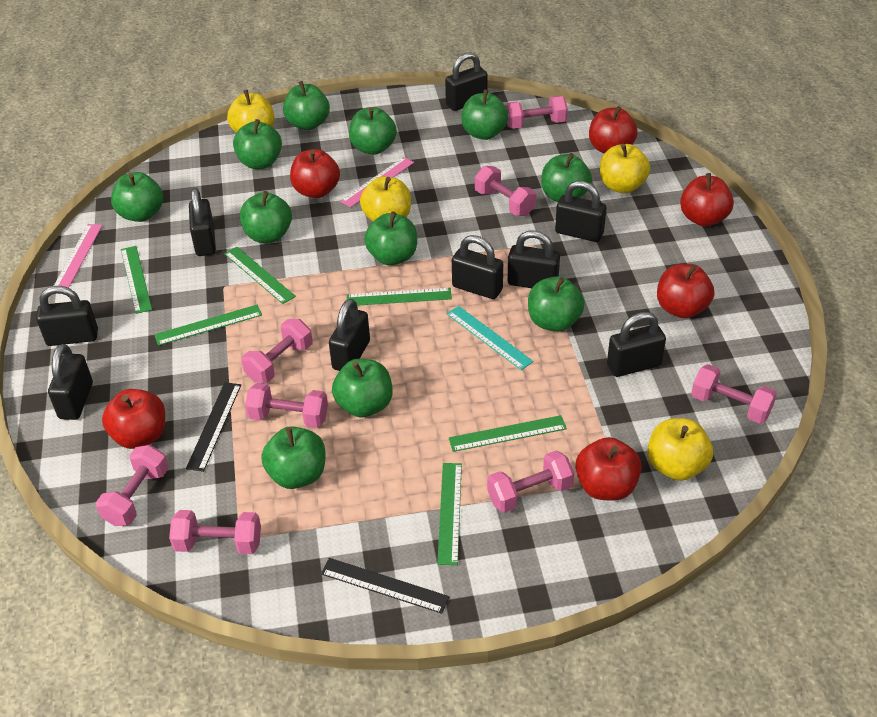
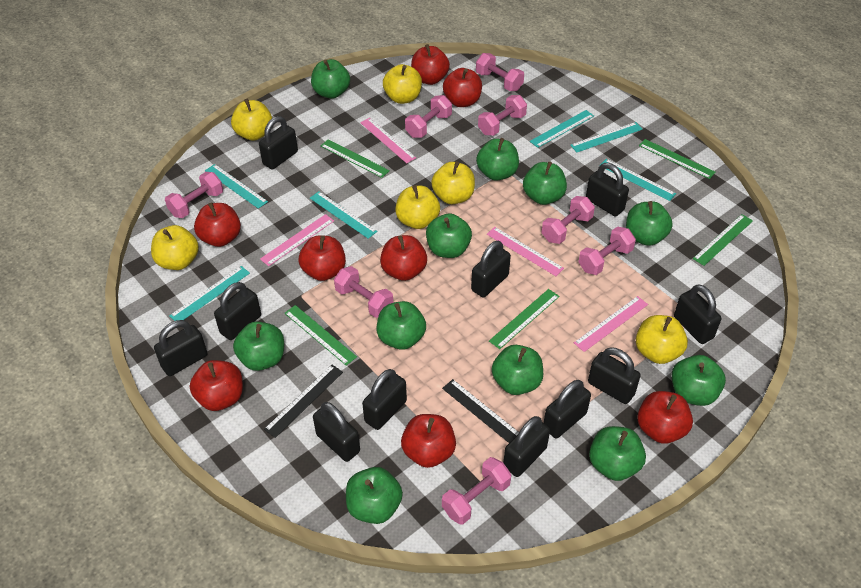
black padlock: 9 -> 11
green ruler: 6 -> 5
pink ruler: 2 -> 4
red apple: 6 -> 8
turquoise ruler: 1 -> 6
yellow apple: 4 -> 6

